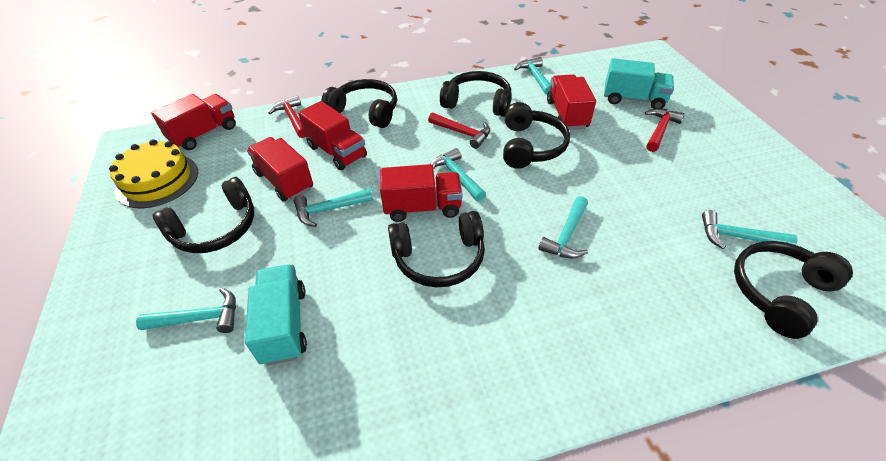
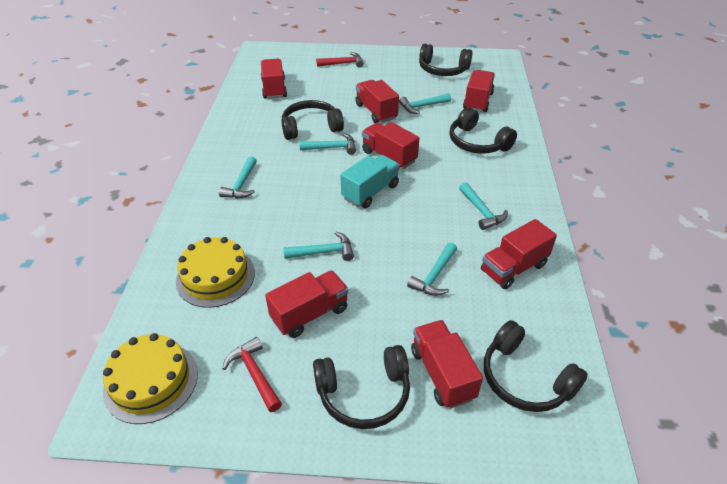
black headphones: 6 -> 5
red hammer: 3 -> 2
red truck: 5 -> 7
turquoise truck: 2 -> 1
yellow cake: 1 -> 2

